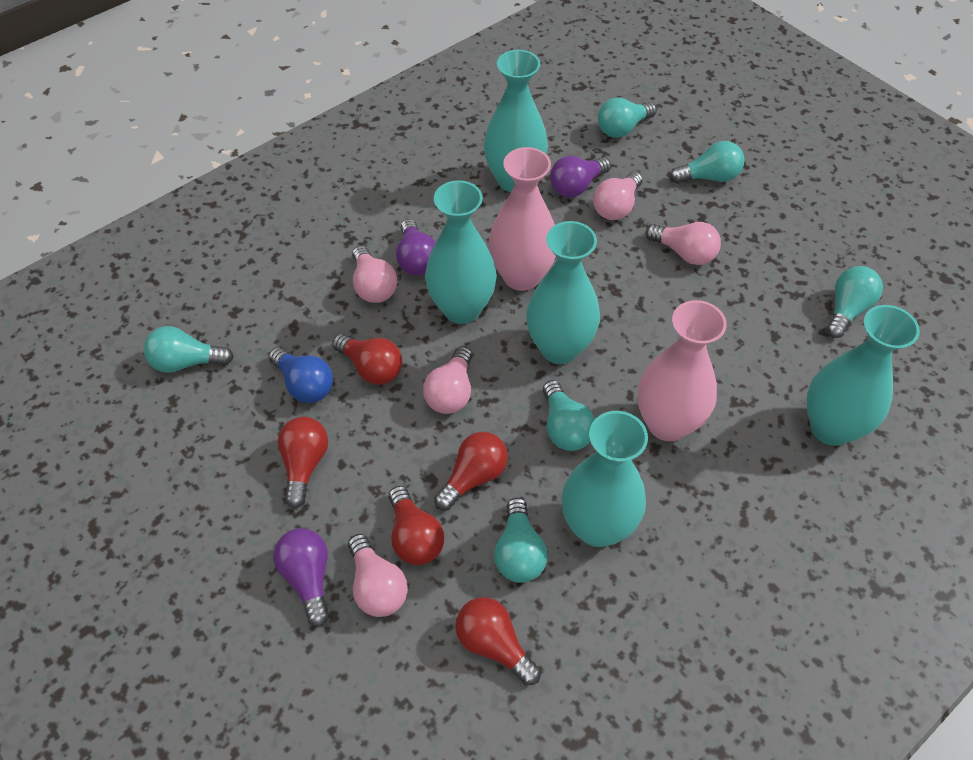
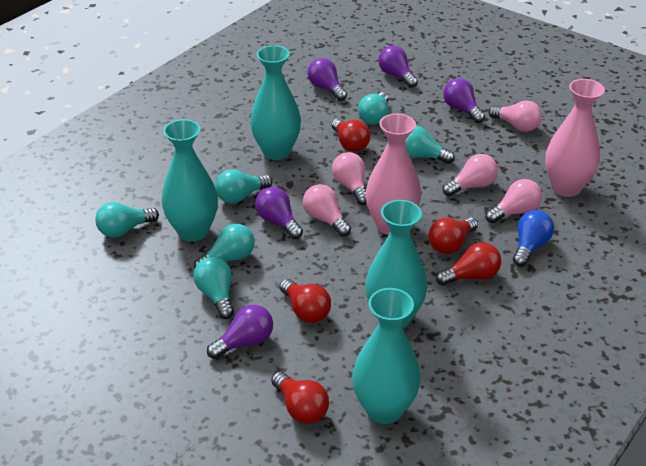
purple light bulb: 3 -> 5
turquoise vase: 5 -> 4

